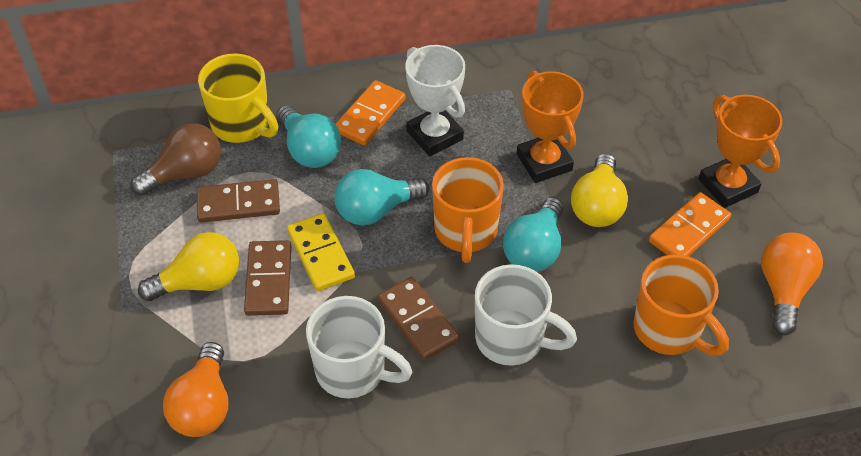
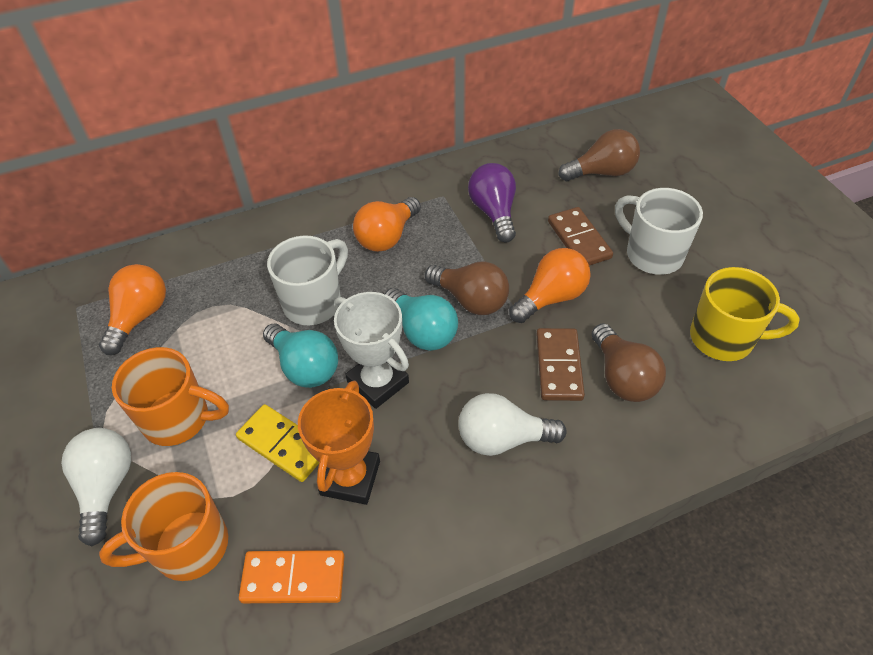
brown domino: 3 -> 2
brown light bulb: 1 -> 3
orange domino: 2 -> 1
orange light bulb: 2 -> 3
orange trophy: 2 -> 1
purple light bulb: 0 -> 1
turquoise light bulb: 3 -> 2
white light bulb: 0 -> 2
yellow light bulb: 2 -> 0

